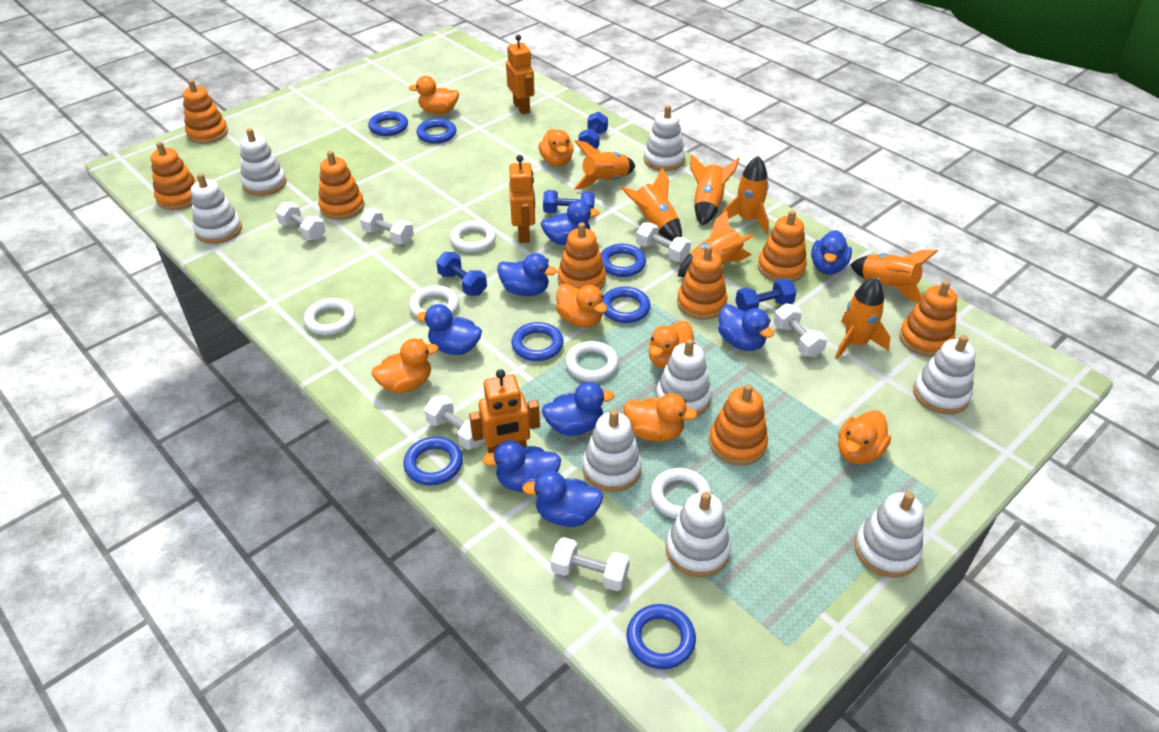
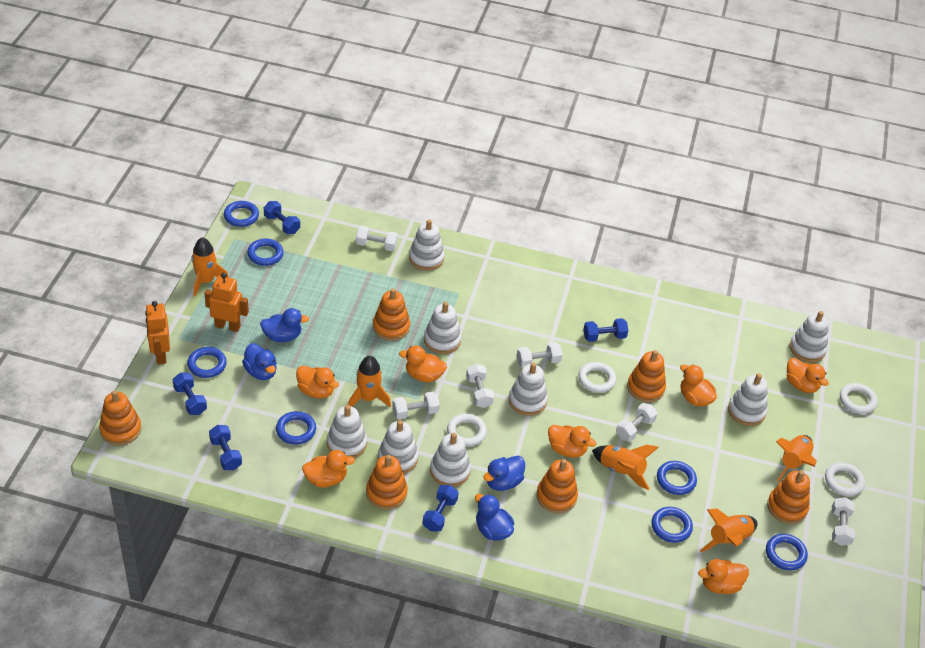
blue duck: 8 -> 4
blue dumbbell: 4 -> 5
orange robot: 3 -> 2
orange rocket: 7 -> 5
orange stacking toy: 8 -> 6
white ring: 5 -> 4

